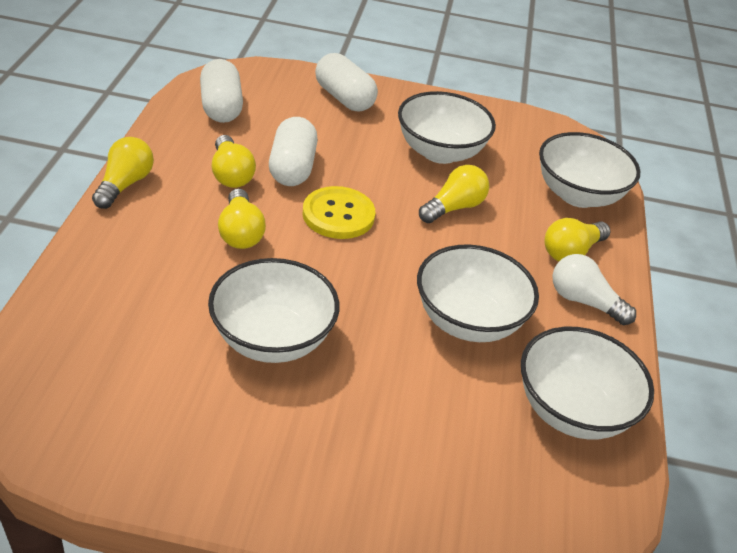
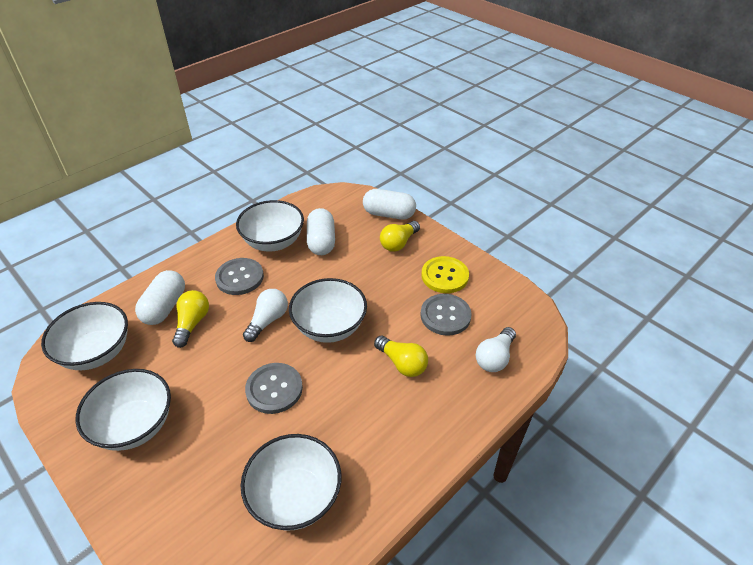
grey button: 0 -> 3
white light bulb: 1 -> 2
yellow light bulb: 5 -> 3

